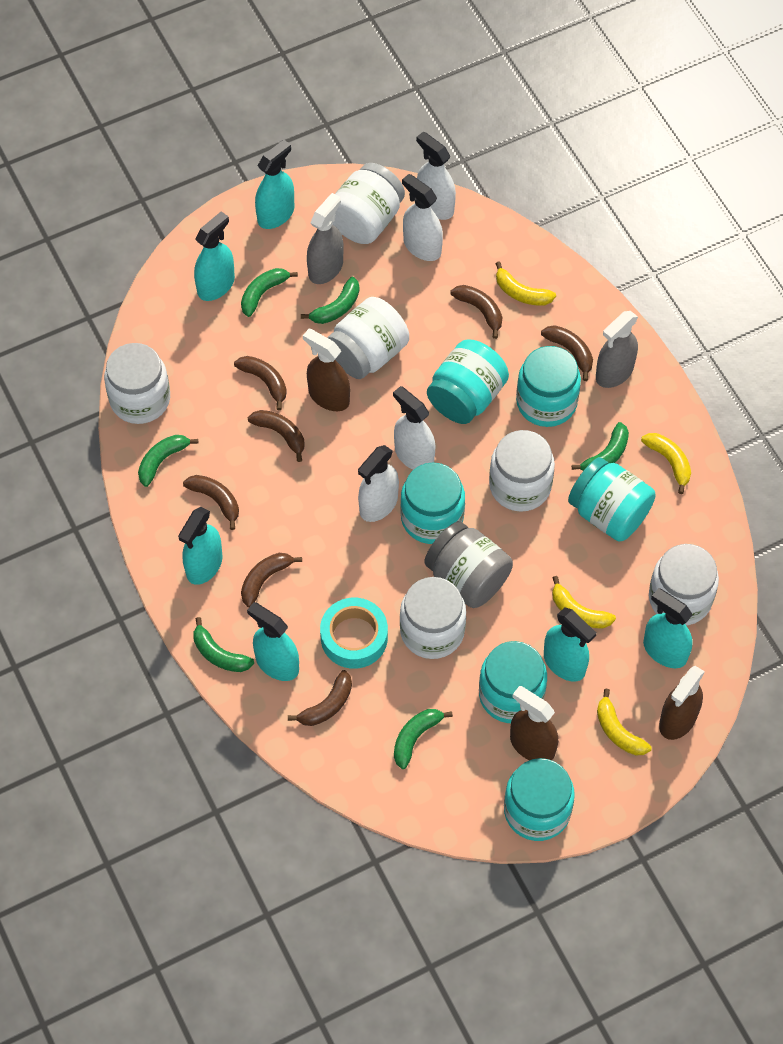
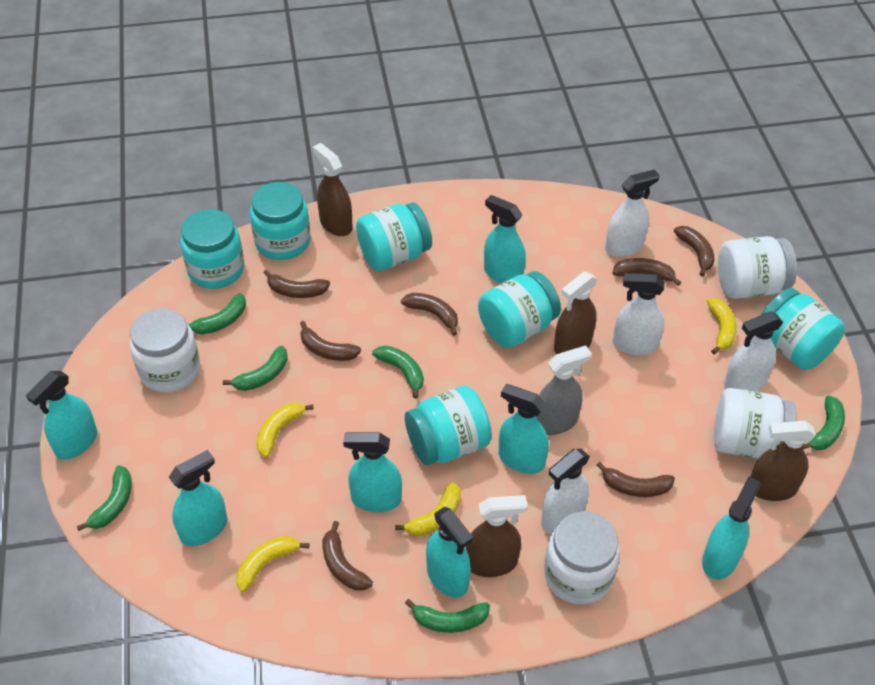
brown spray bottle: 3 -> 4
grey jar: 1 -> 0
grey spray bottle: 2 -> 1
turquoise spray bottle: 6 -> 7
turquoise tape: 1 -> 0
white jar: 6 -> 4

